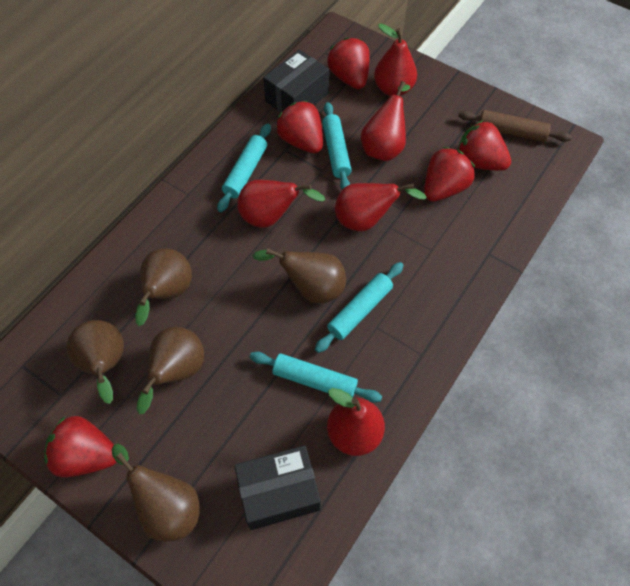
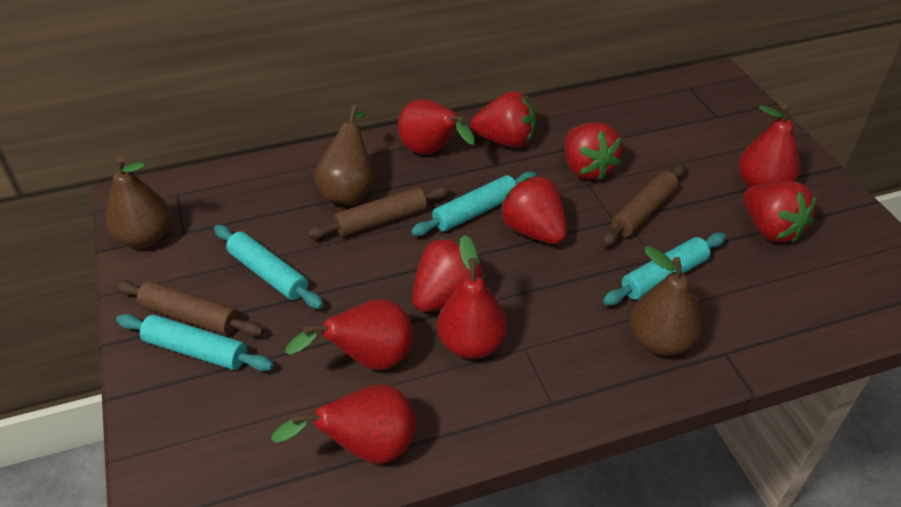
black box: 2 -> 0
brown pear: 5 -> 3
brown rolling pin: 1 -> 3

